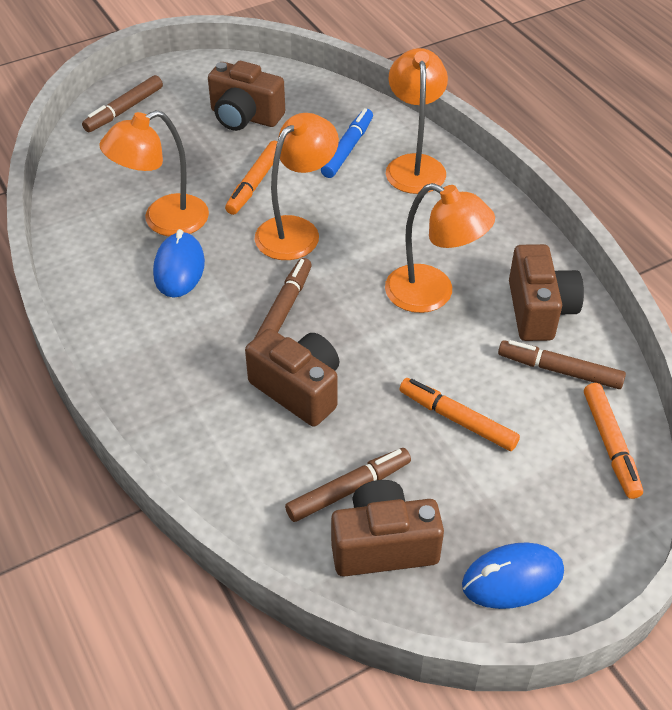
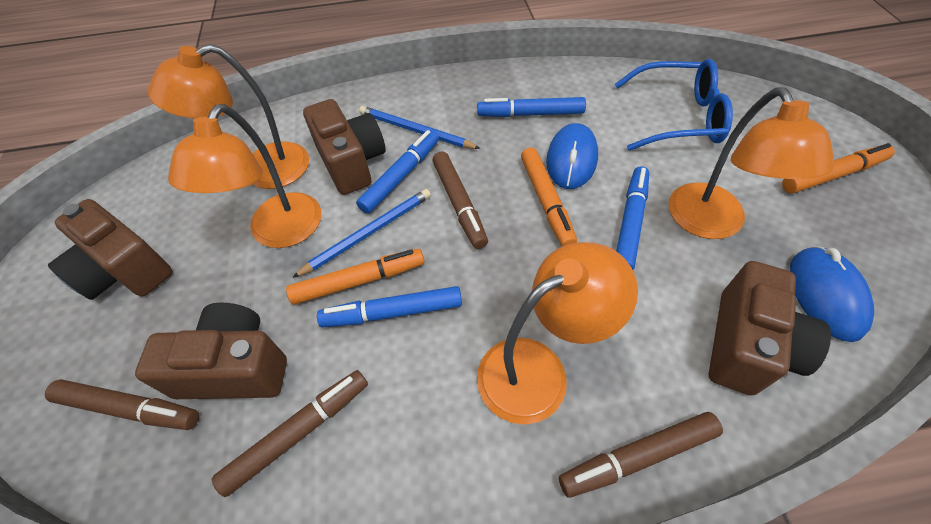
blue glasses: 0 -> 1
blue marker: 1 -> 4
blue pencil: 0 -> 2

